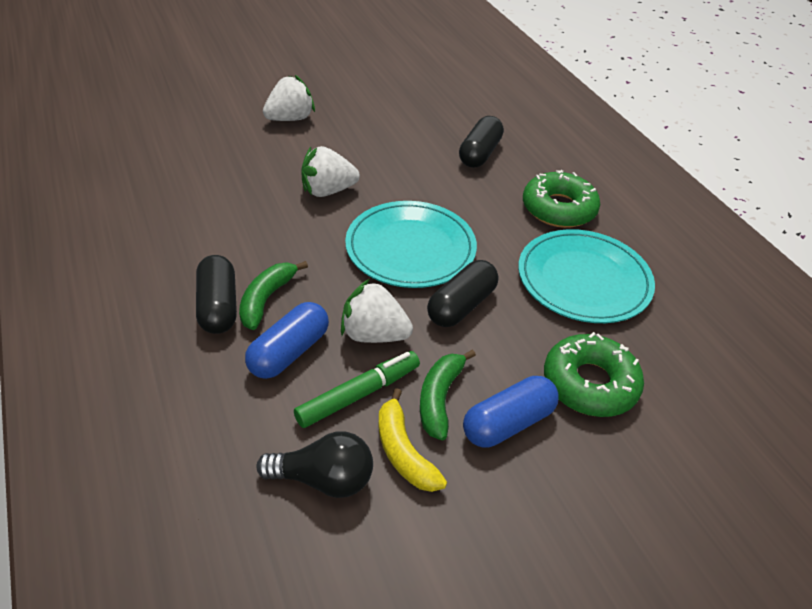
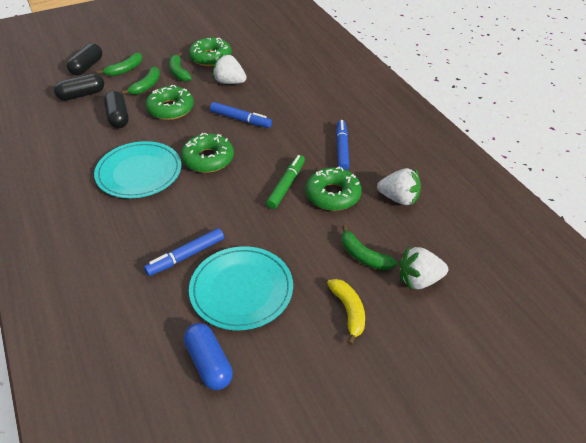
black light bulb: 1 -> 0
blue capsule: 2 -> 1
blue marker: 0 -> 3
green banana: 2 -> 4
green donut: 2 -> 4

